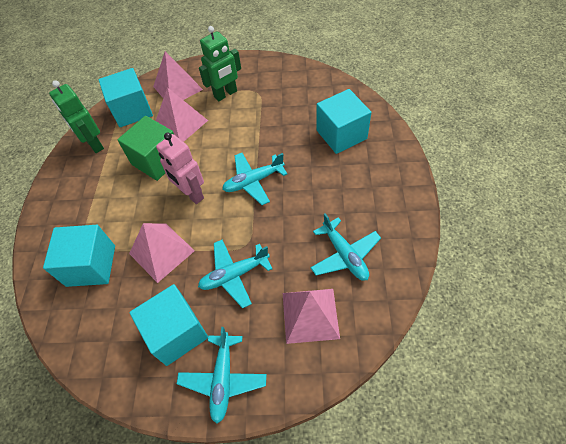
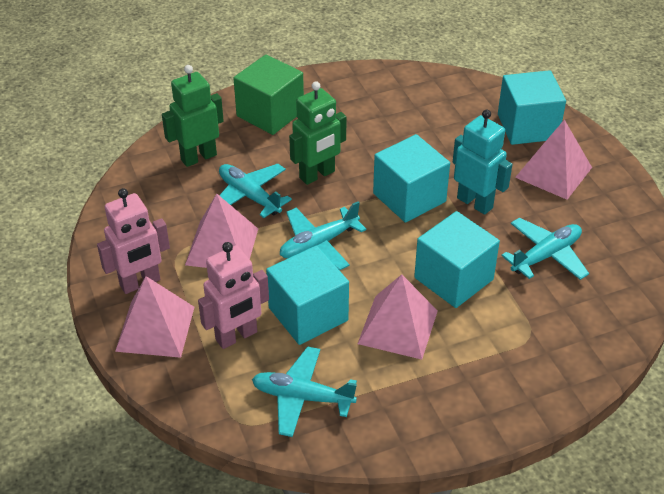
pink robot: 1 -> 2
turquoise robot: 0 -> 1

